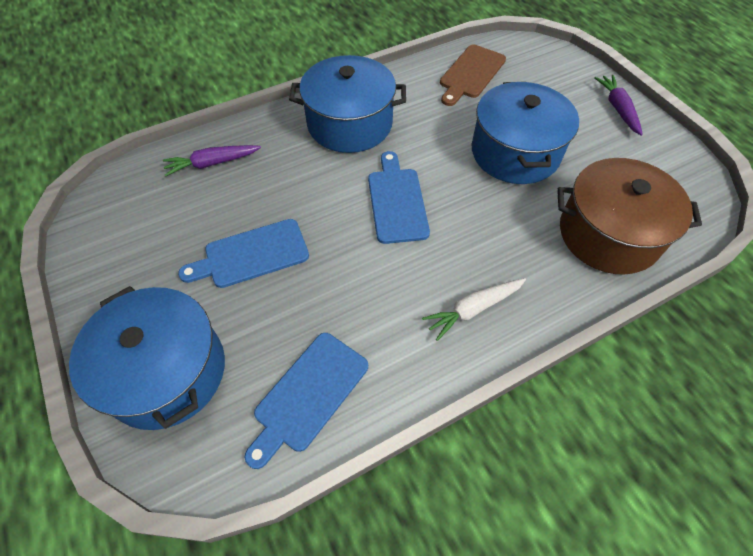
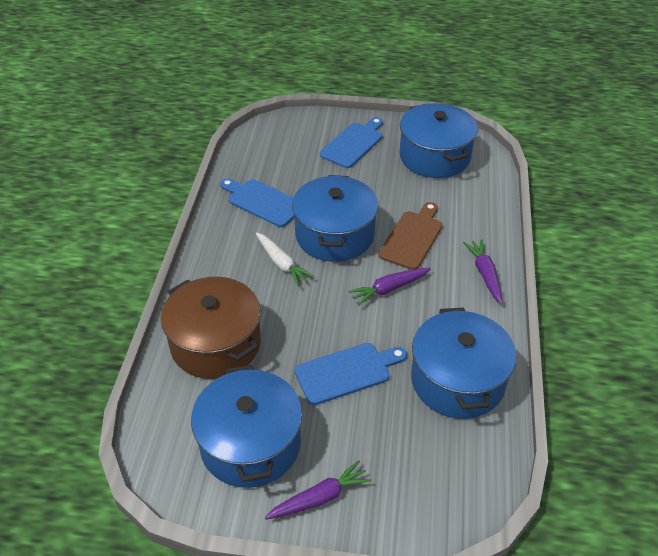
blue pot: 3 -> 4
purple carrot: 2 -> 3

